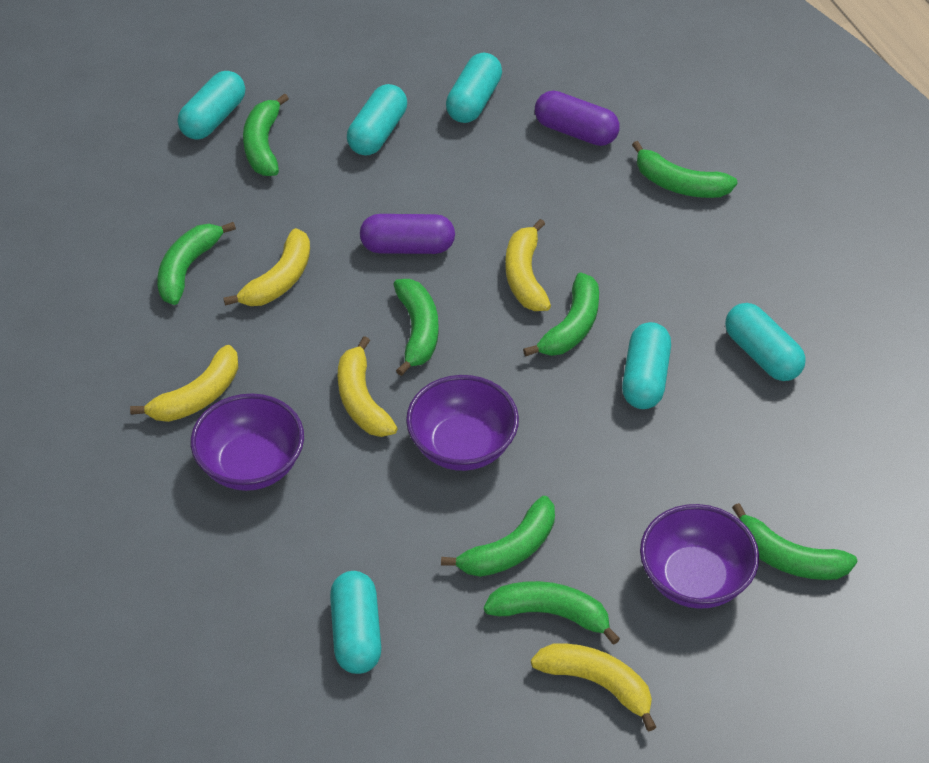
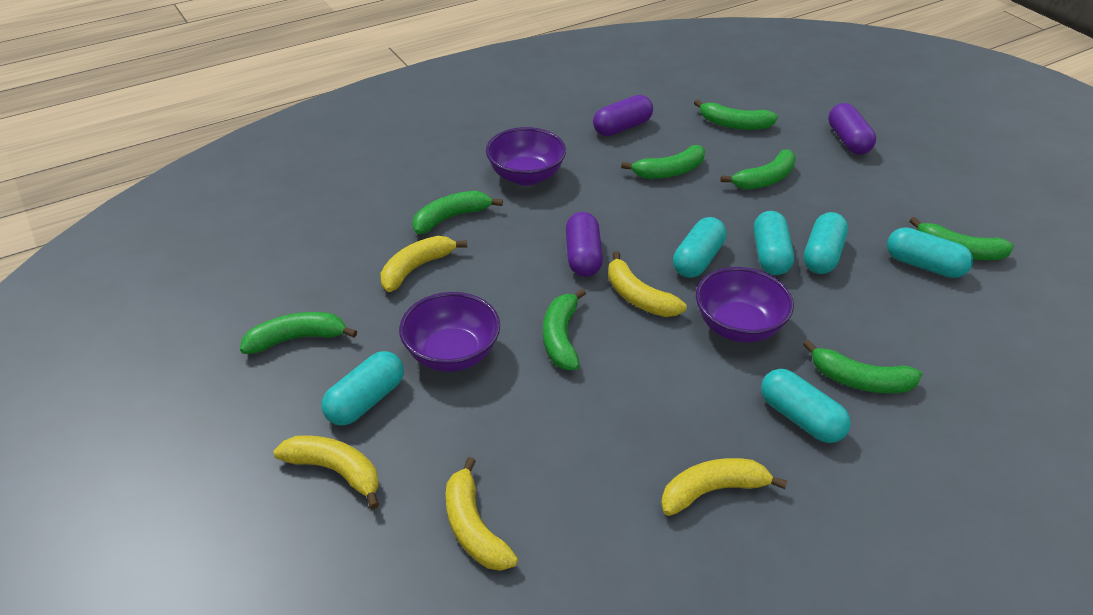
purple capsule: 2 -> 3

